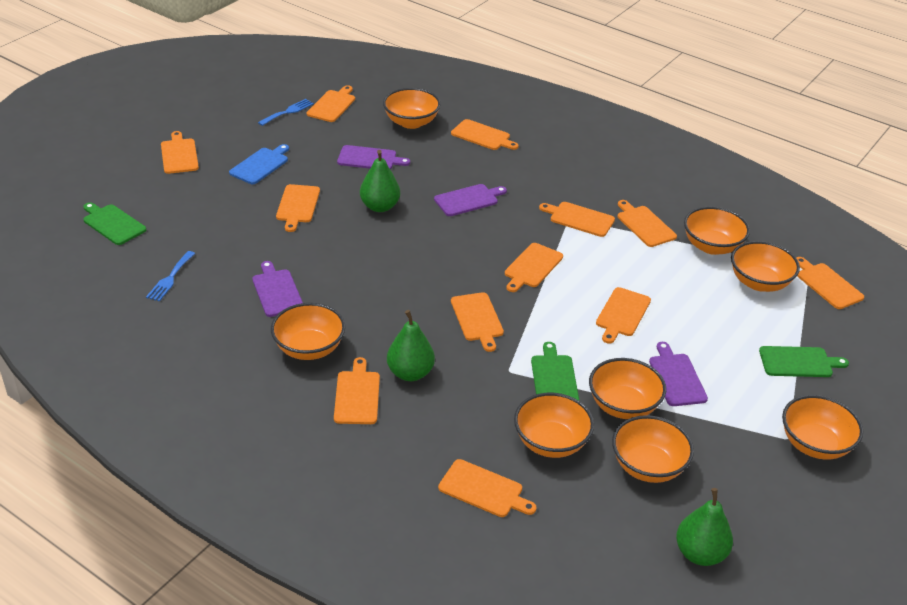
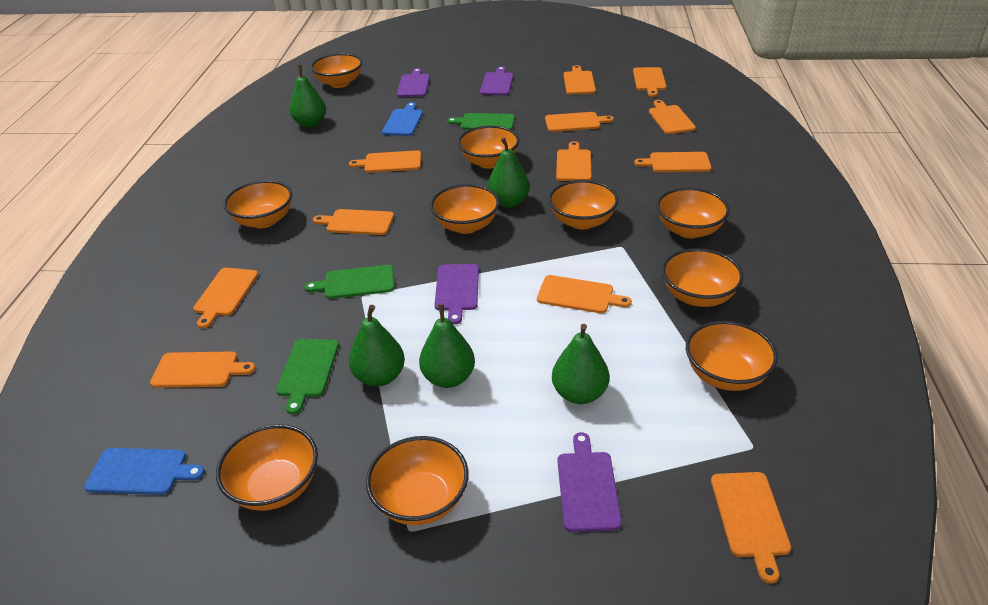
blue cutting board: 1 -> 2
blue fork: 2 -> 0
green pear: 3 -> 5
orange bowl: 8 -> 10

